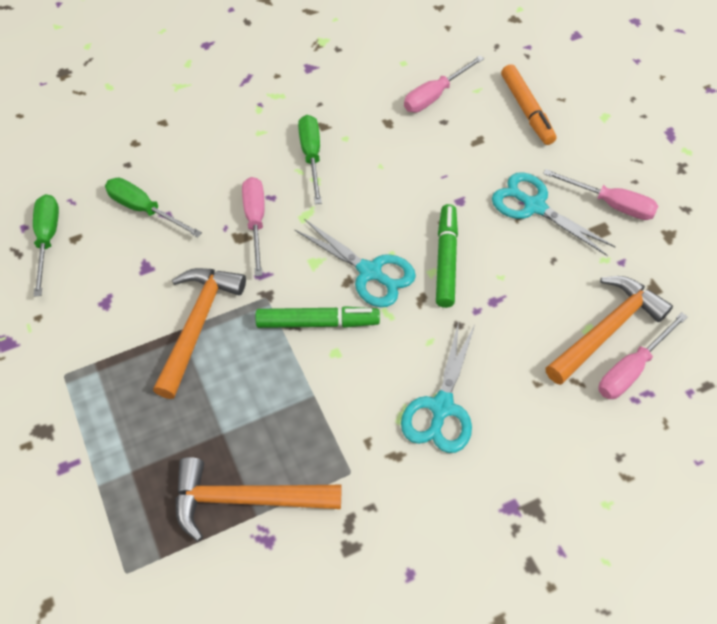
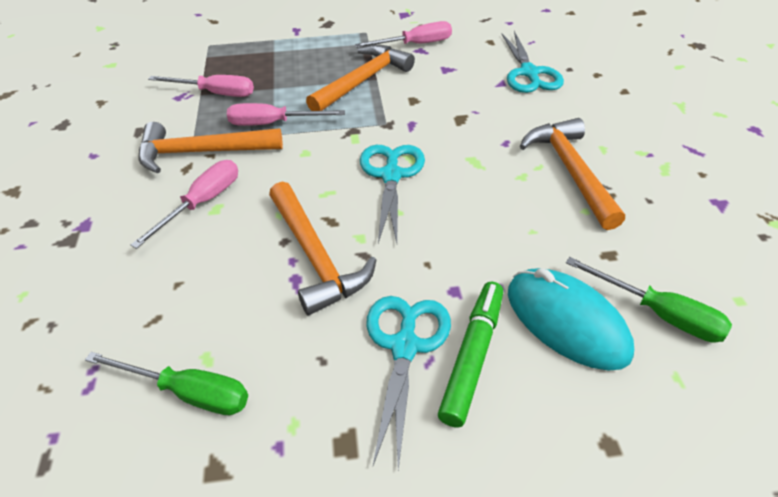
green marker: 2 -> 1
green screwdriver: 3 -> 2
orange hammer: 3 -> 4
orange marker: 1 -> 0
turquoise mouse: 0 -> 1

